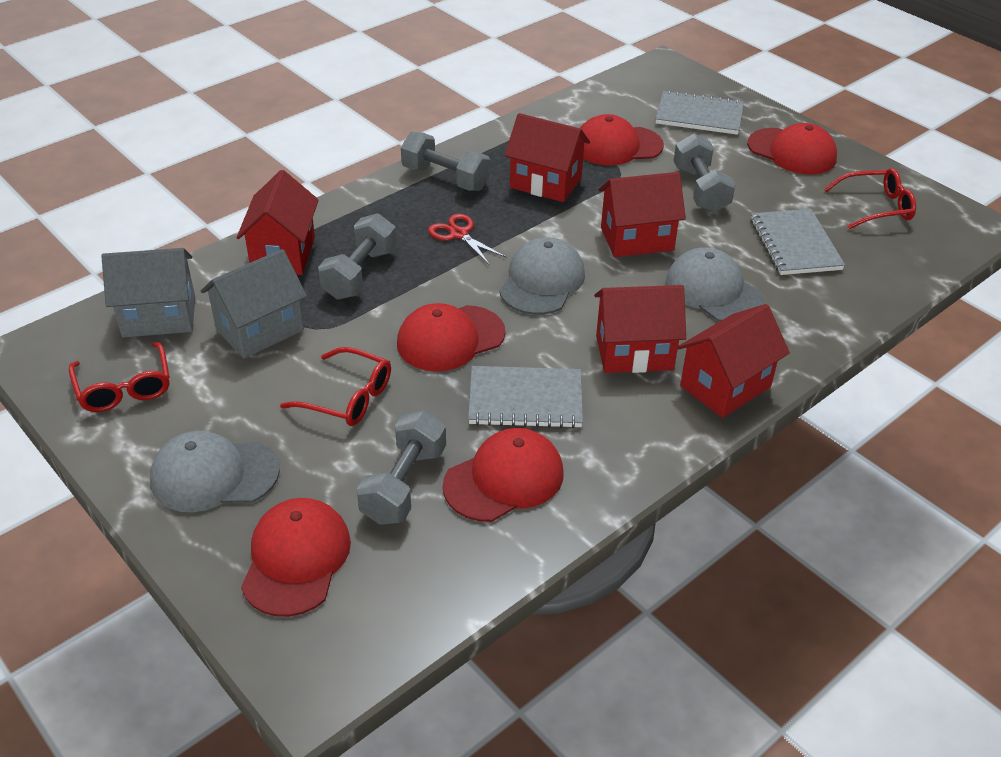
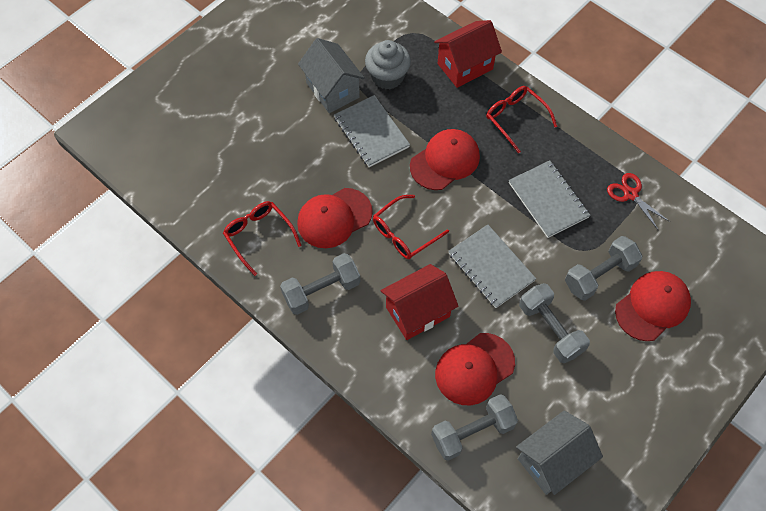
grey cap: 3 -> 0
grey cupcake: 0 -> 1
red cap: 5 -> 4
red house: 5 -> 2

